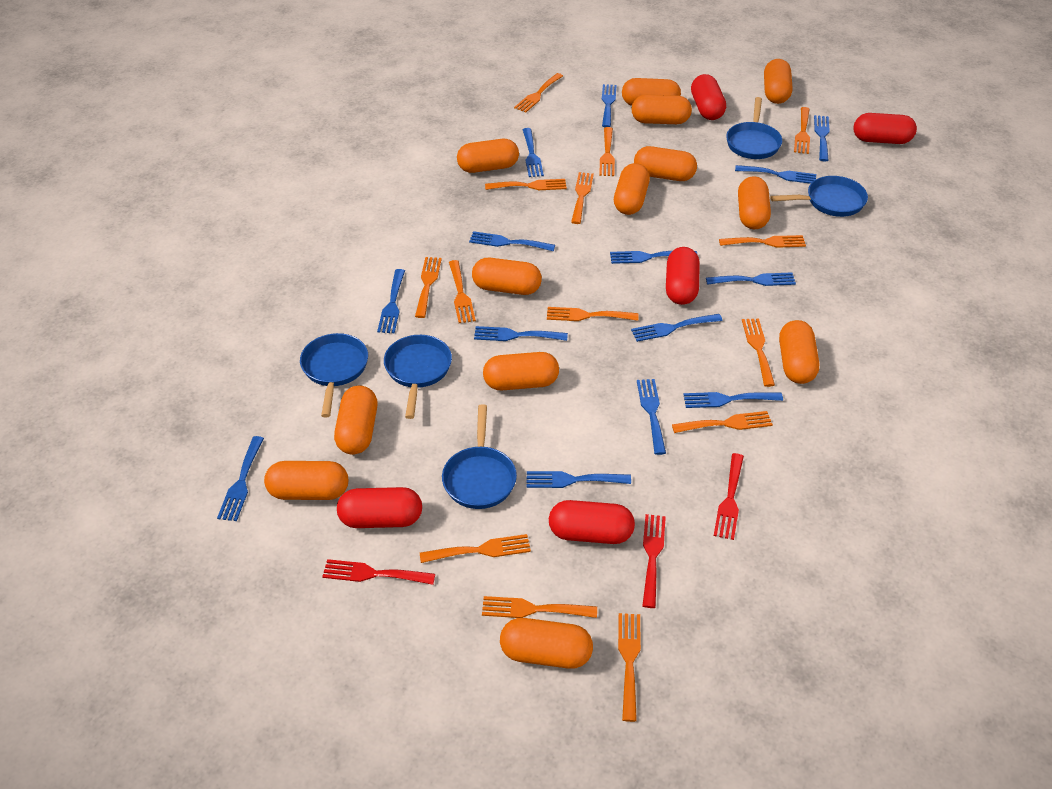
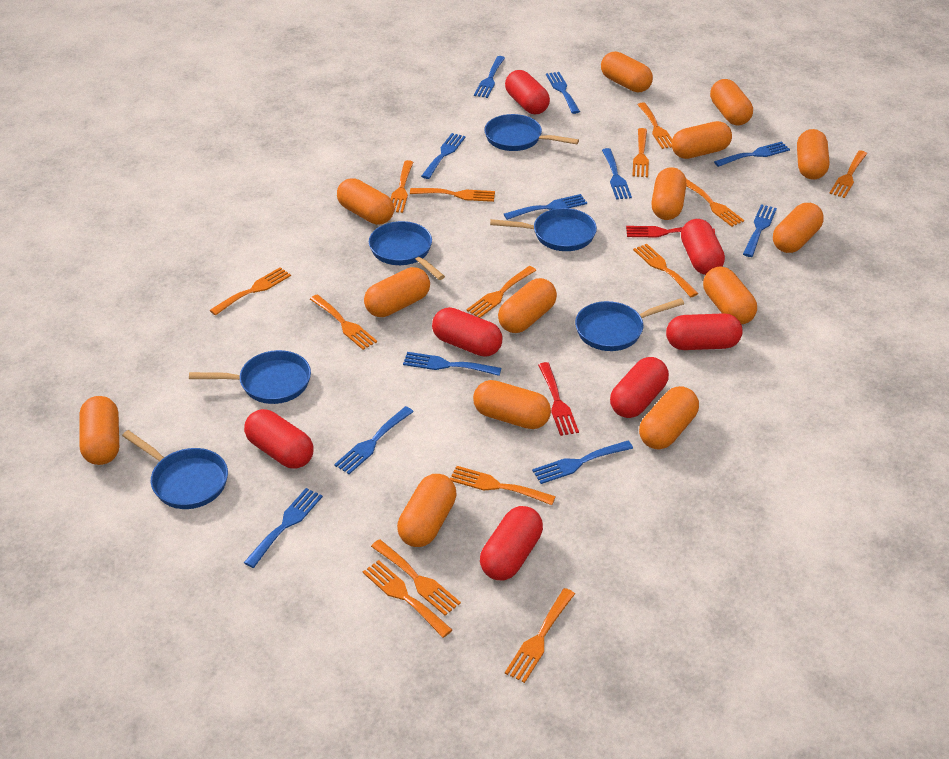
blue fork: 14 -> 11
blue pan: 5 -> 6
orange capsule: 13 -> 14
red capsule: 5 -> 7
red fork: 3 -> 2

